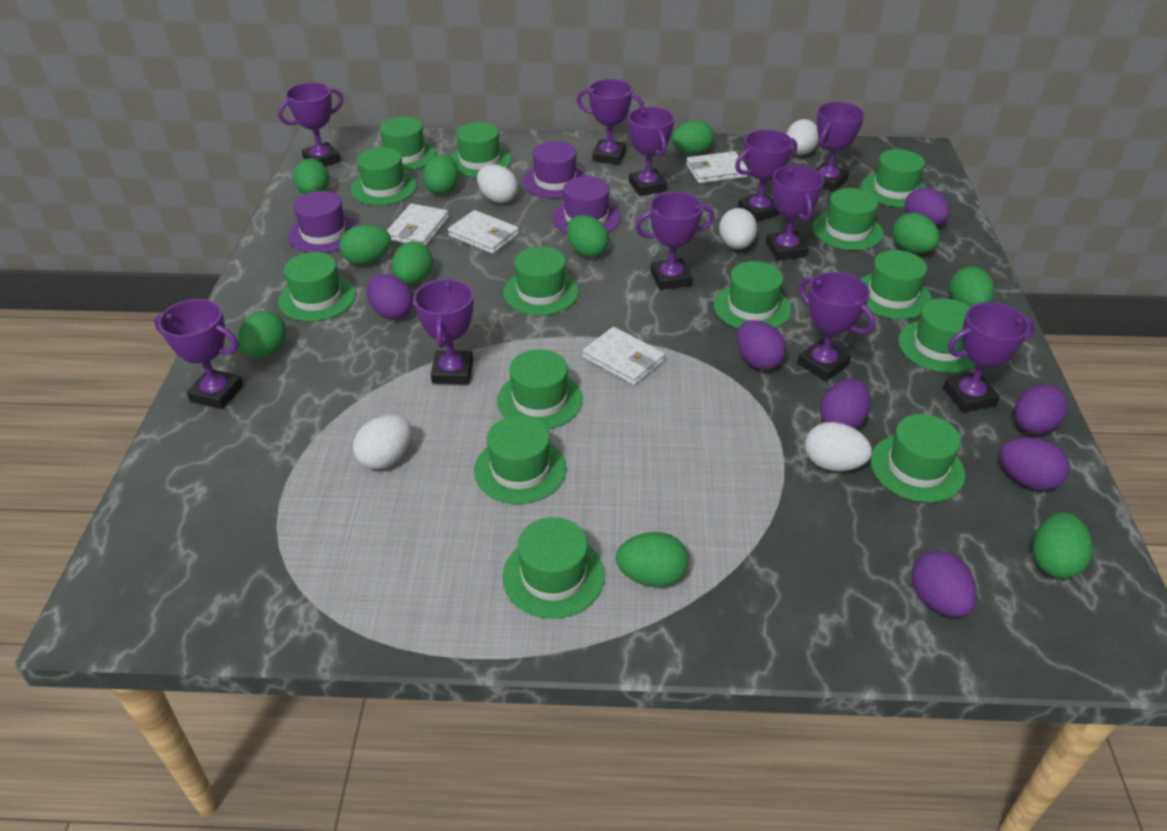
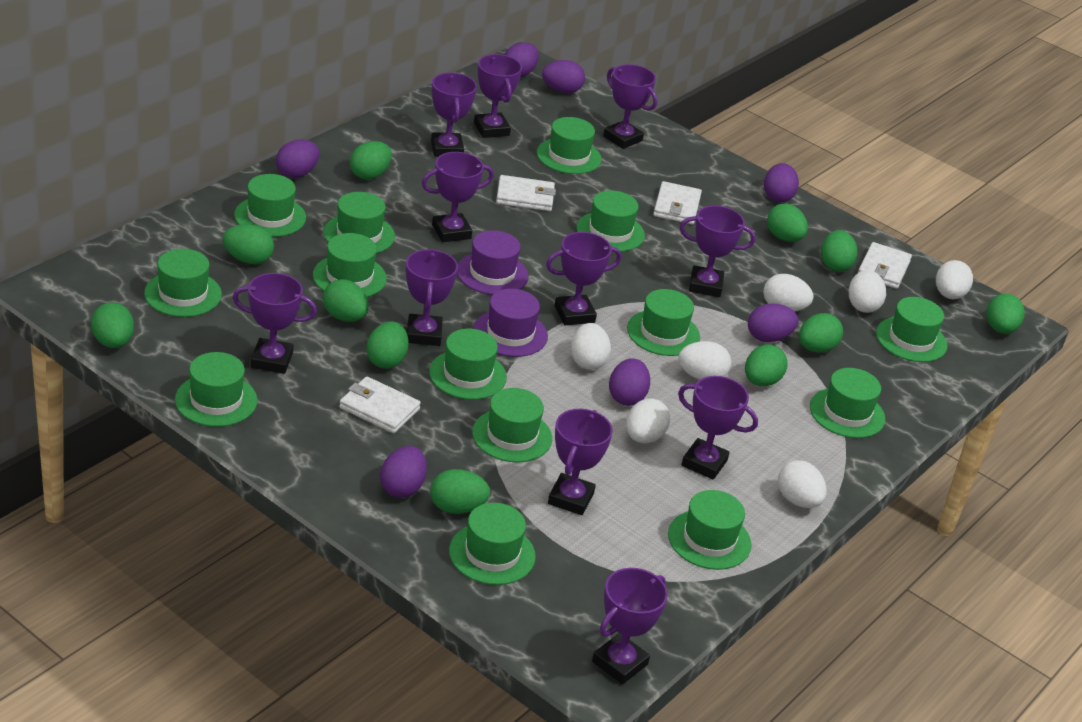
purple hat: 3 -> 2
white egg: 5 -> 7

